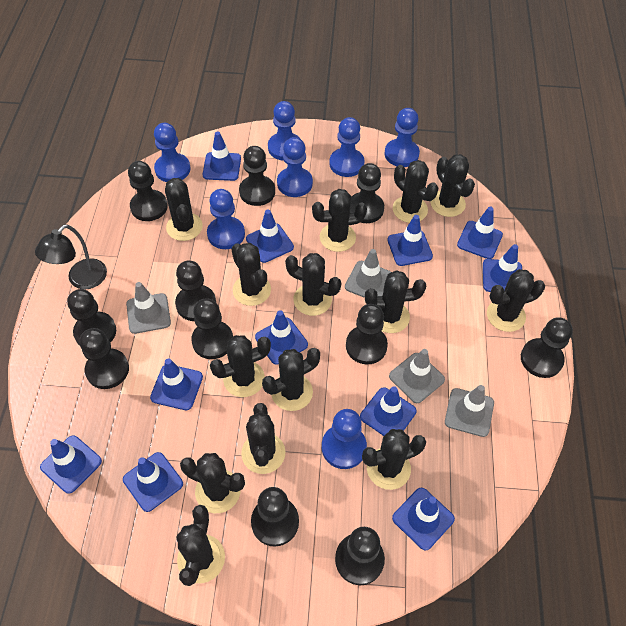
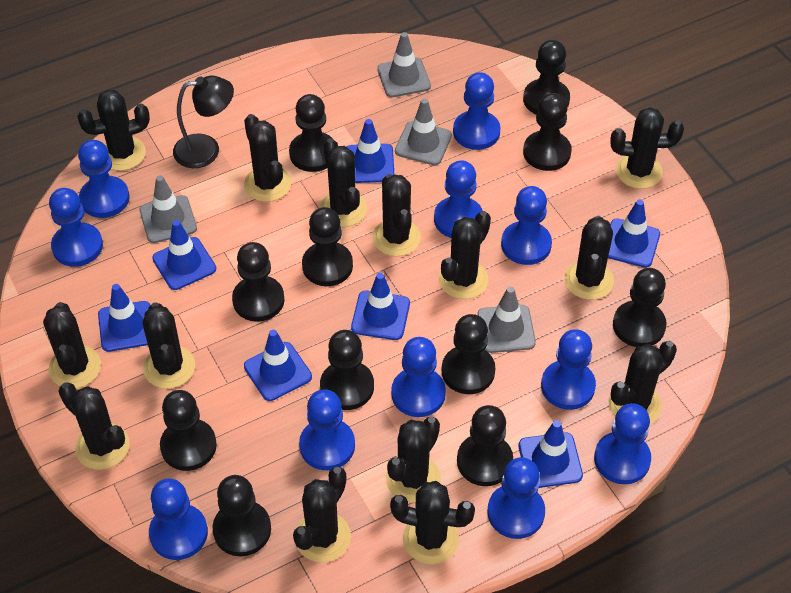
blue pawn: 7 -> 11
blue traffic cone: 11 -> 7

